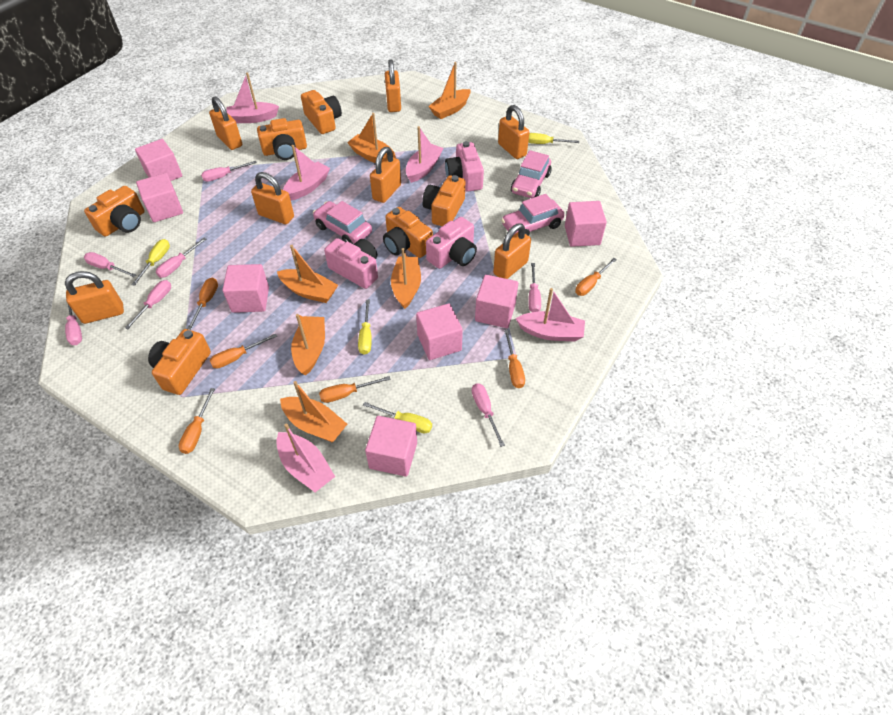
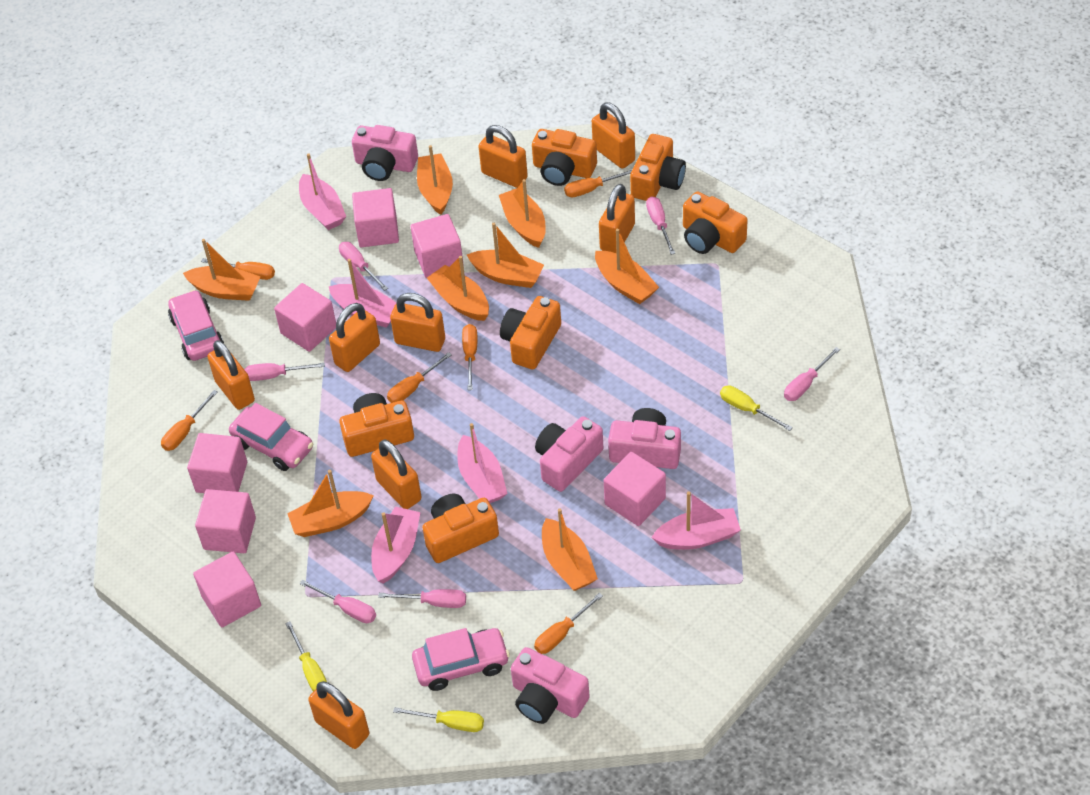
orange boat: 6 -> 8
orange padlock: 7 -> 8
pink camera: 3 -> 4
pink screwdriver: 7 -> 6
yellow screwdriver: 4 -> 3

